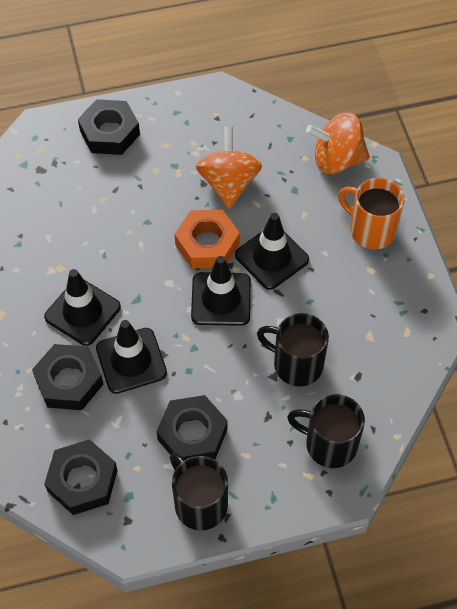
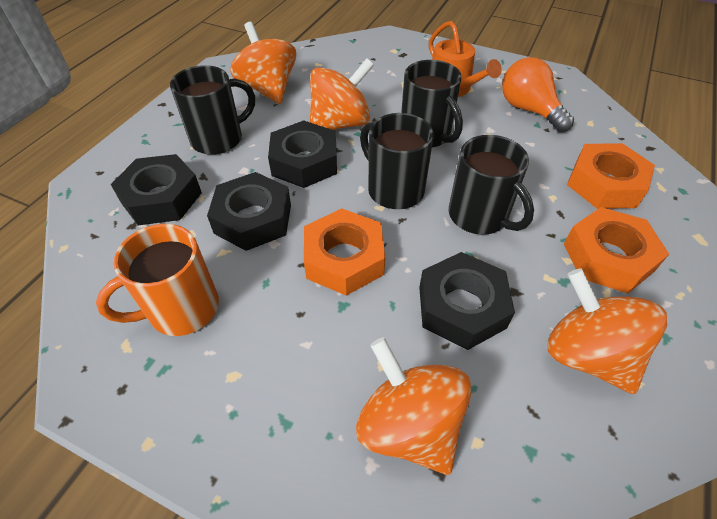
black mug: 3 -> 4
black traffic cone: 4 -> 0
orange light bulb: 0 -> 1
orange nut: 1 -> 3
orange spinning top: 2 -> 4
orange watering can: 0 -> 1

